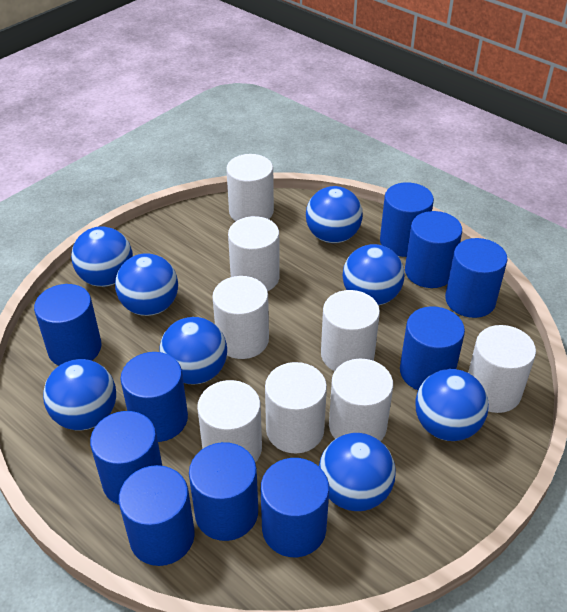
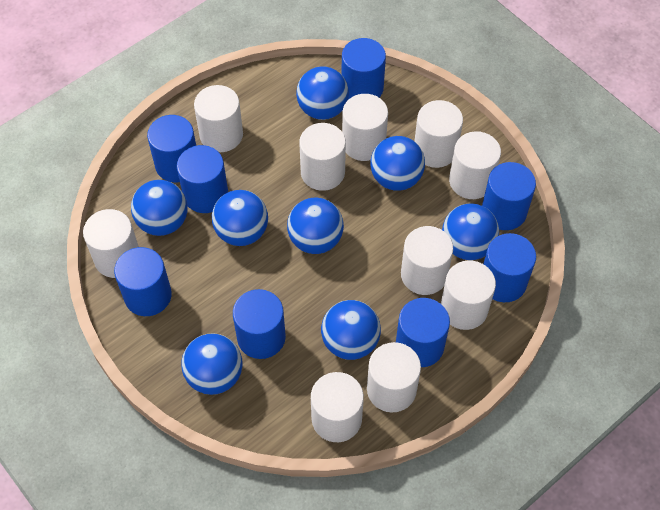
blue cylinder: 10 -> 8
white cylinder: 8 -> 10

